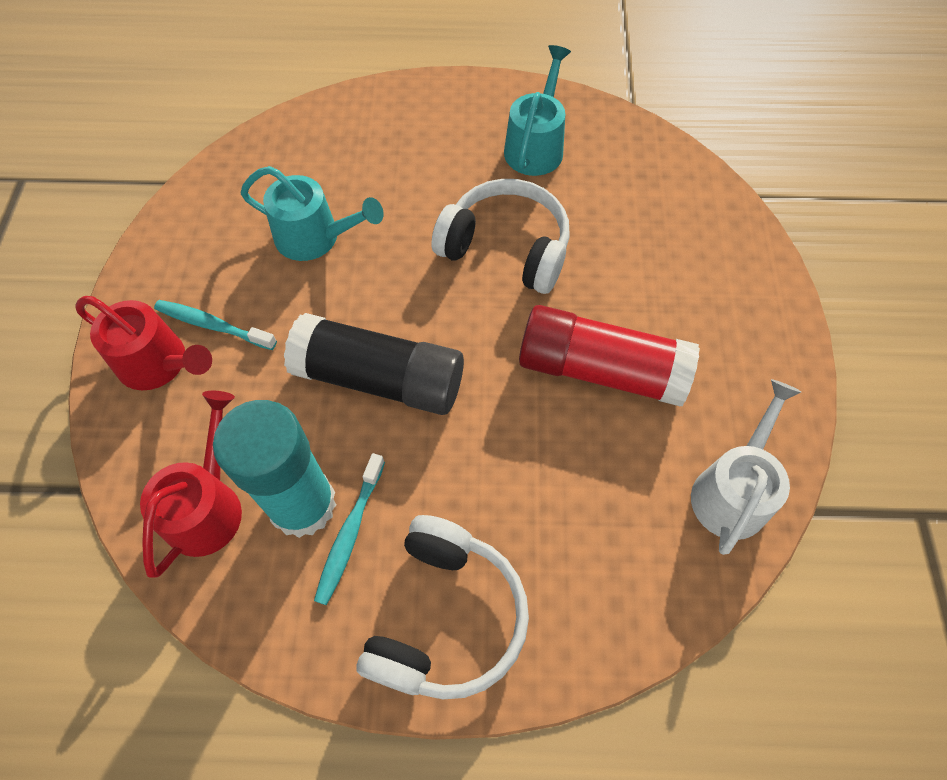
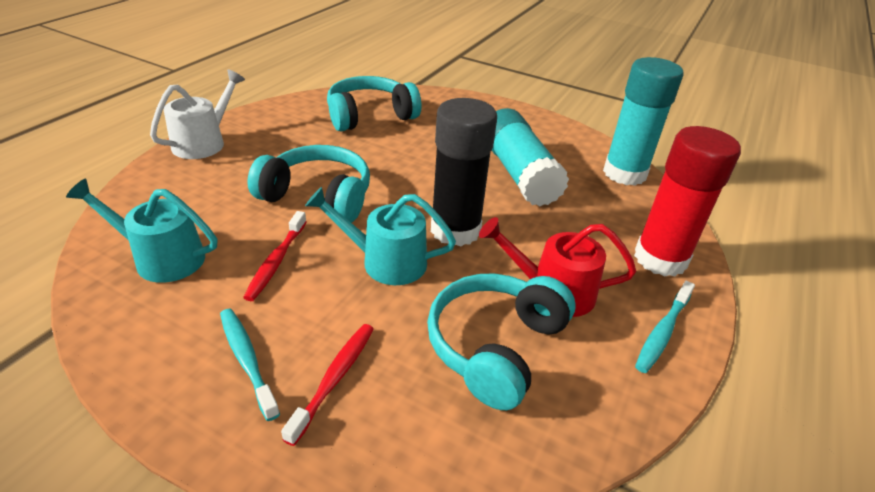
red toothbrush: 0 -> 2
red watering can: 2 -> 1
turquoise glue stick: 1 -> 2
turquoise headphones: 0 -> 3
white headphones: 2 -> 0

